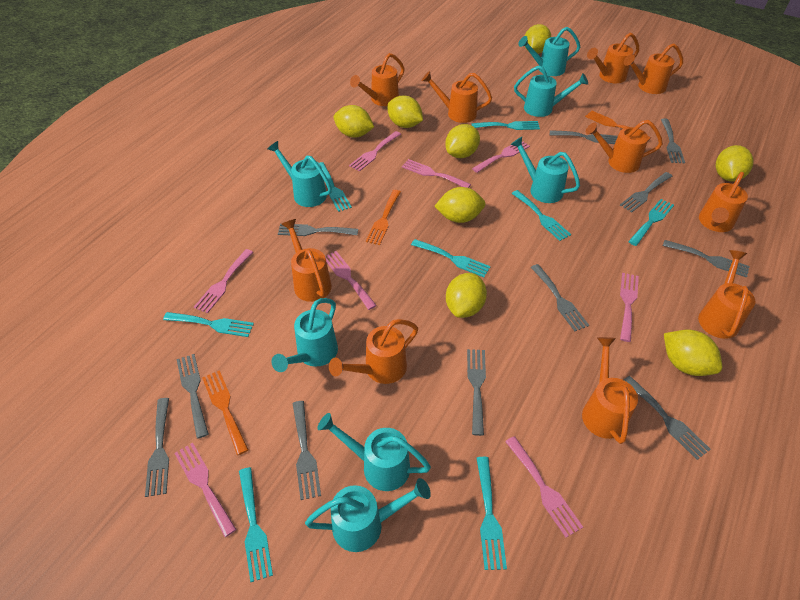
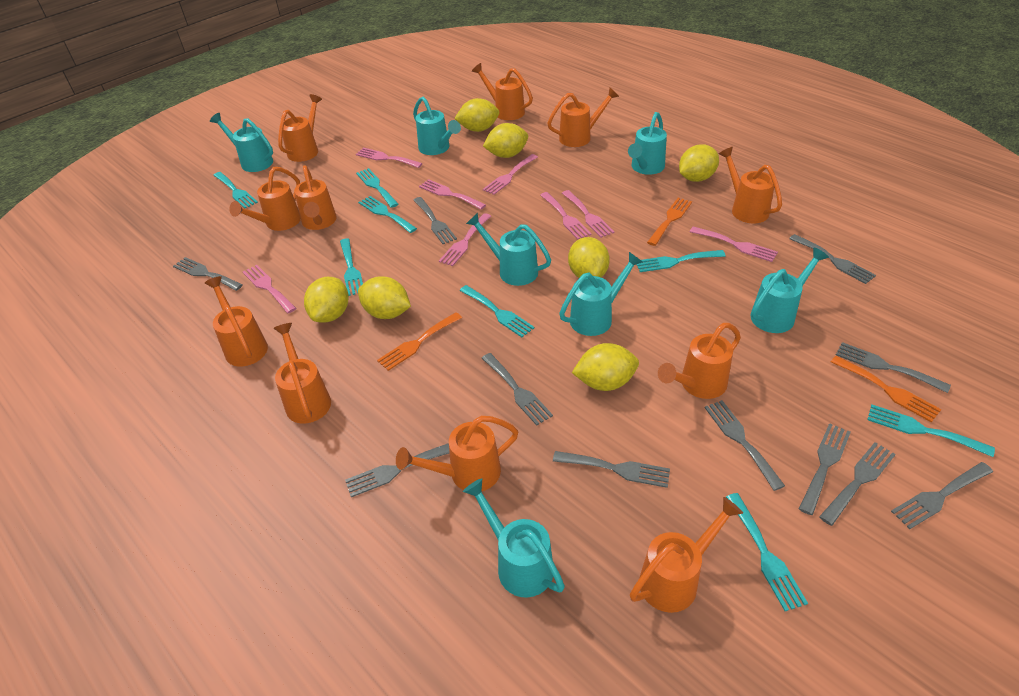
orange watering can: 10 -> 11
yellow lemon: 8 -> 7

